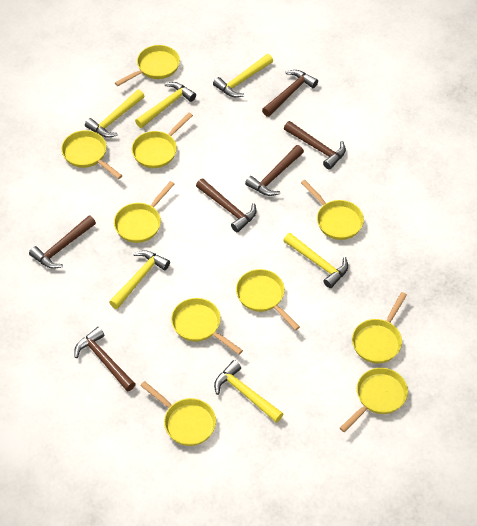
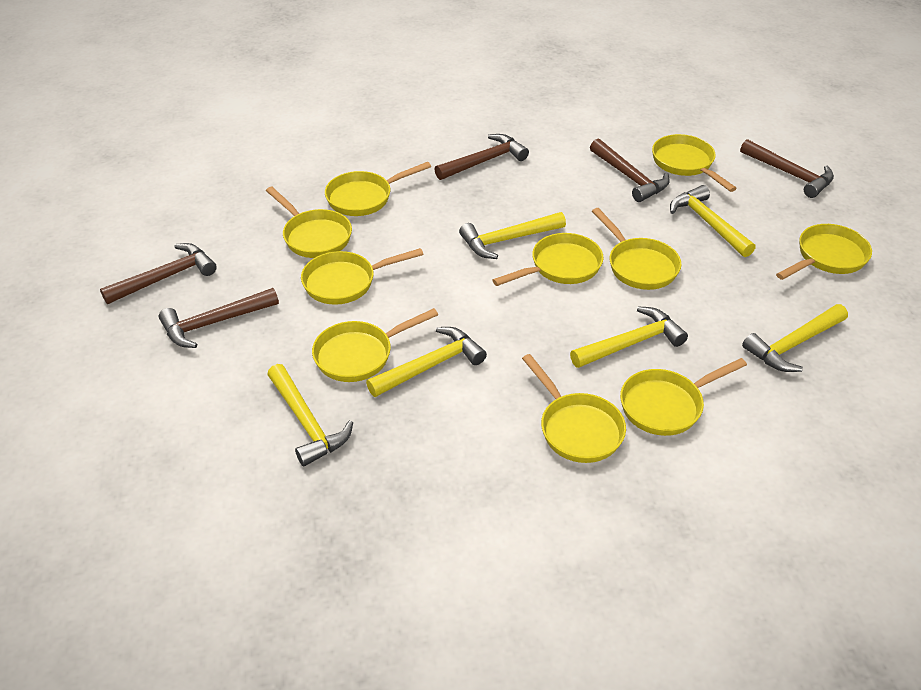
brown hammer: 6 -> 5

